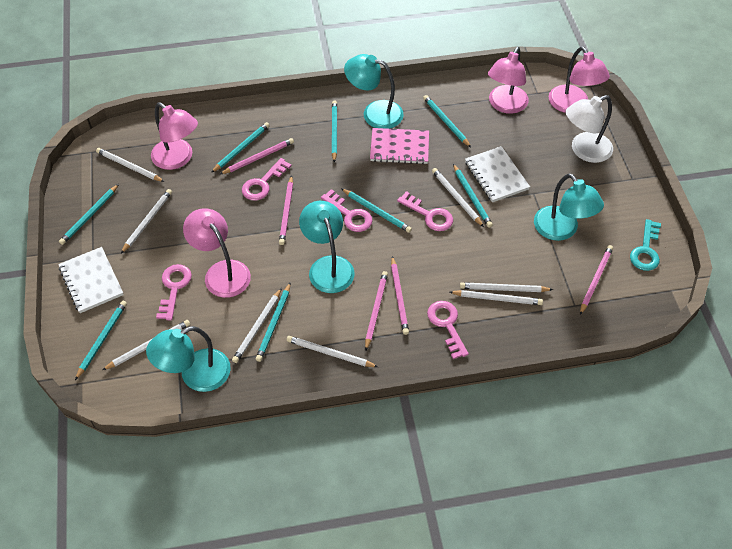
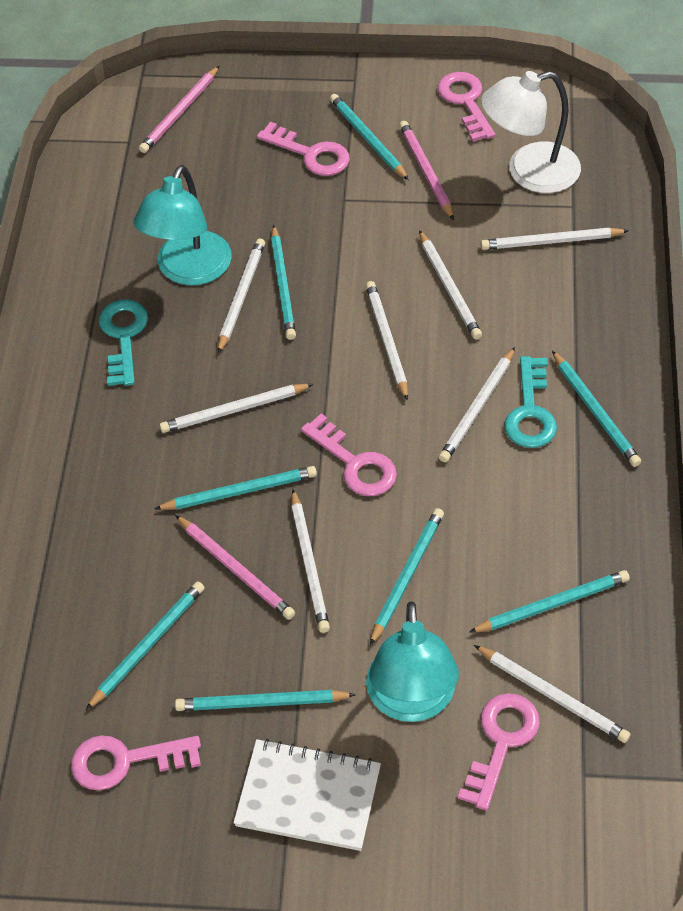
pink lamp: 4 -> 0
pink notebook: 1 -> 0
pink pencil: 5 -> 3
turquoise key: 1 -> 2
turquoise lamp: 4 -> 2
white notebook: 2 -> 1

